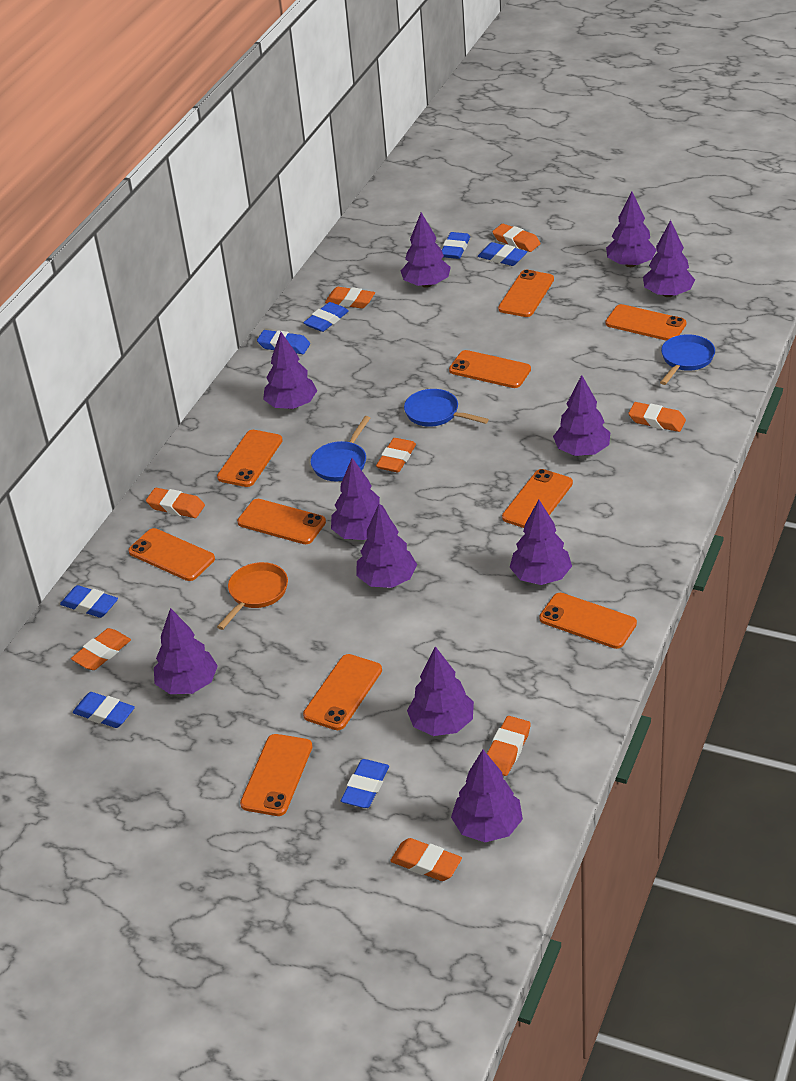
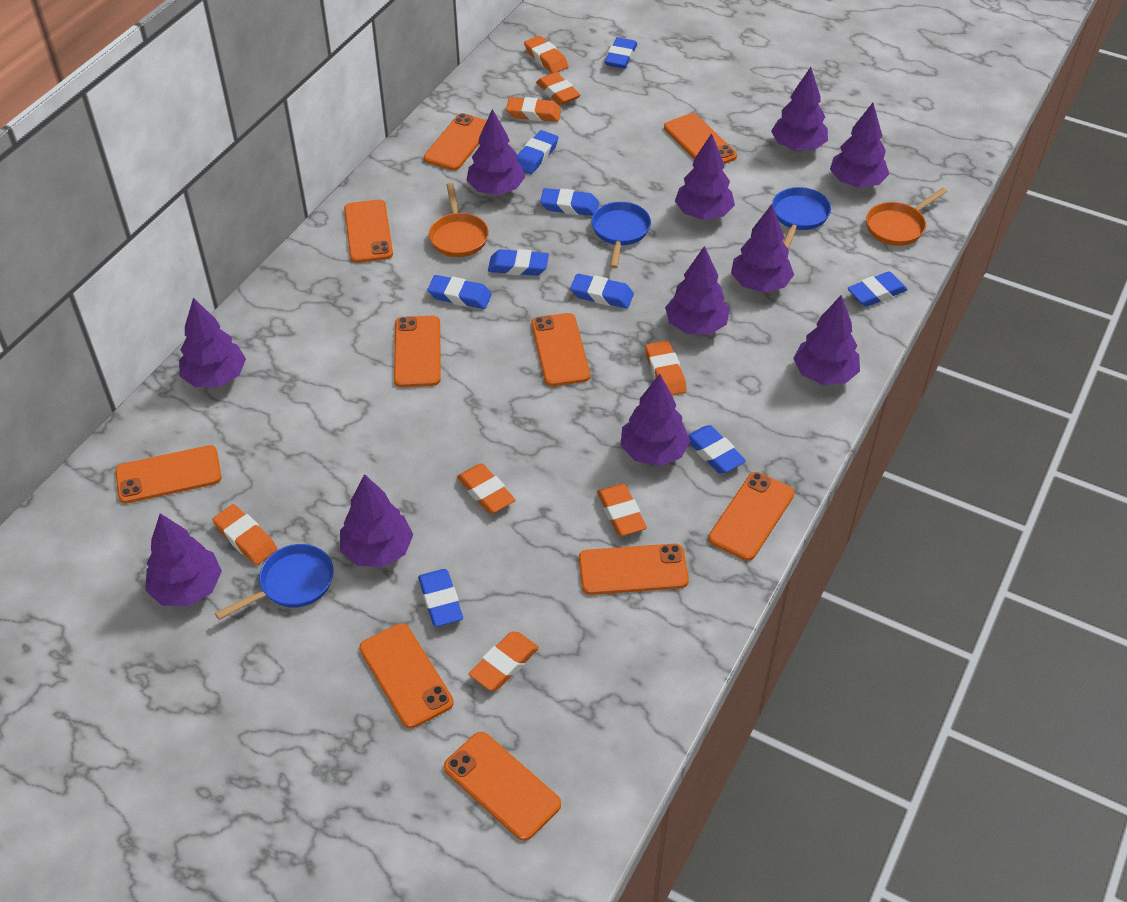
blue eraser: 7 -> 9
orange pan: 1 -> 2

